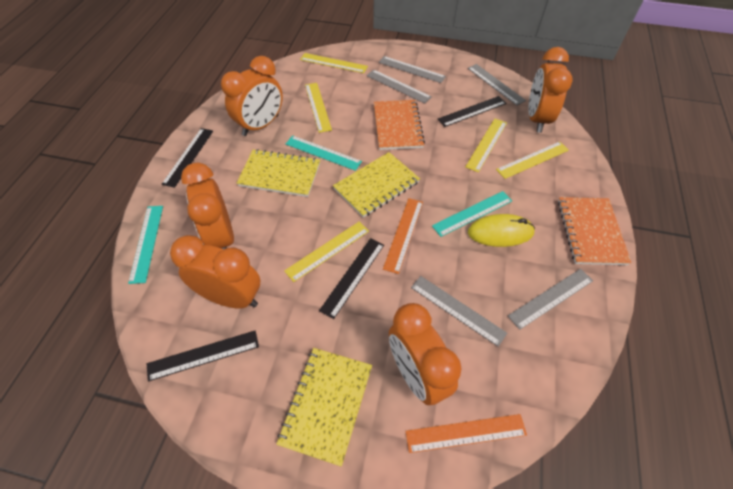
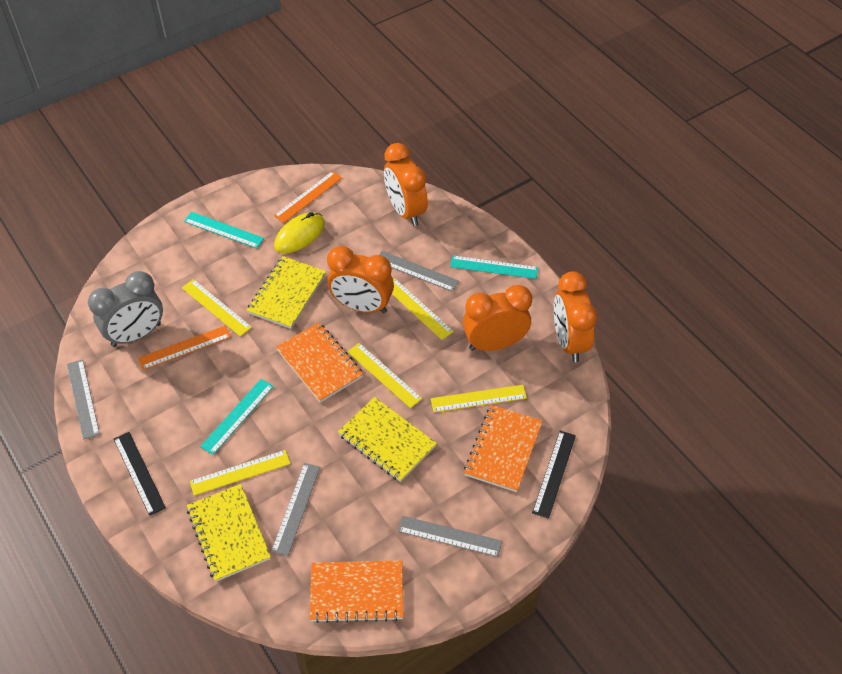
black ruler: 4 -> 2
grey clock: 0 -> 1
grey ruler: 5 -> 4
orange clock: 5 -> 4
orange notebook: 2 -> 3

